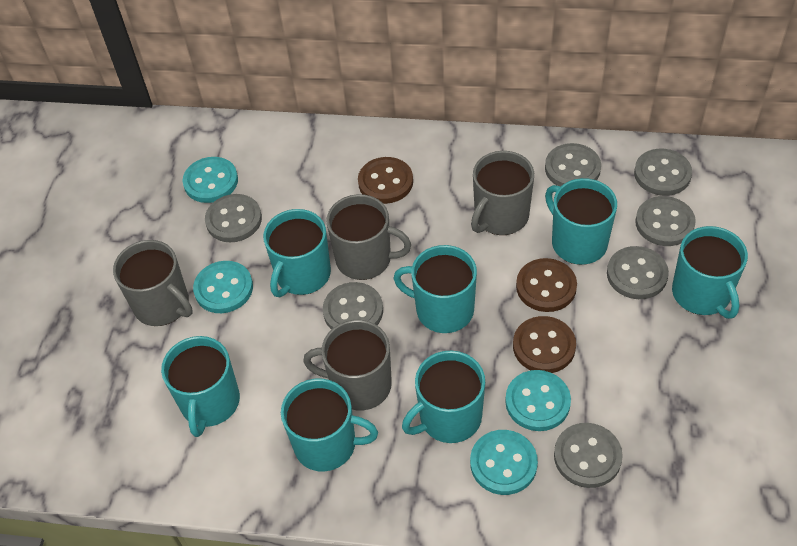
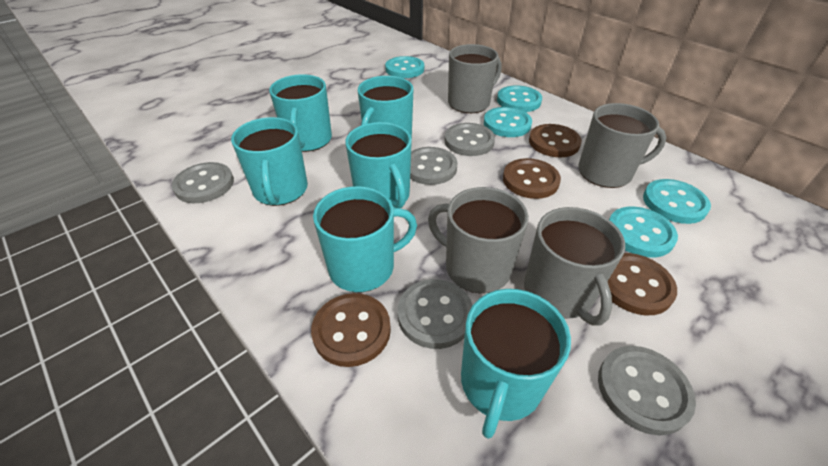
brown button: 3 -> 4
grey button: 7 -> 5
turquoise button: 4 -> 5
turquoise mug: 7 -> 6

